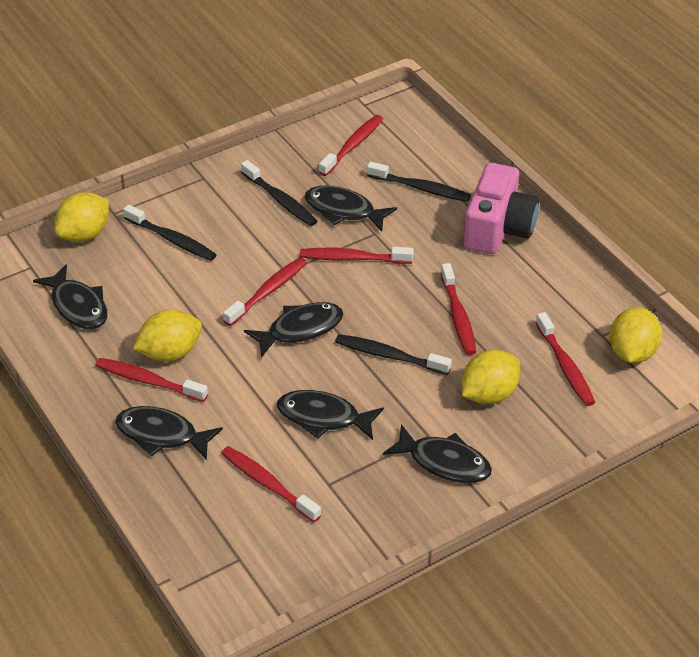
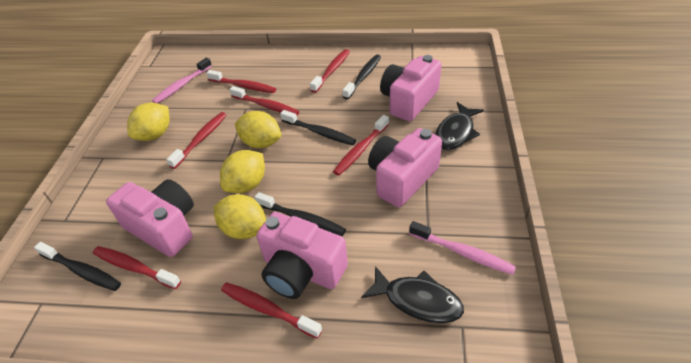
black fish: 6 -> 2
pink camera: 1 -> 4
pink toothbrush: 0 -> 2

